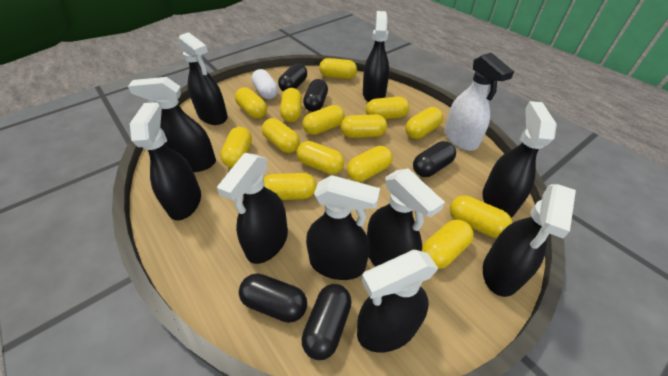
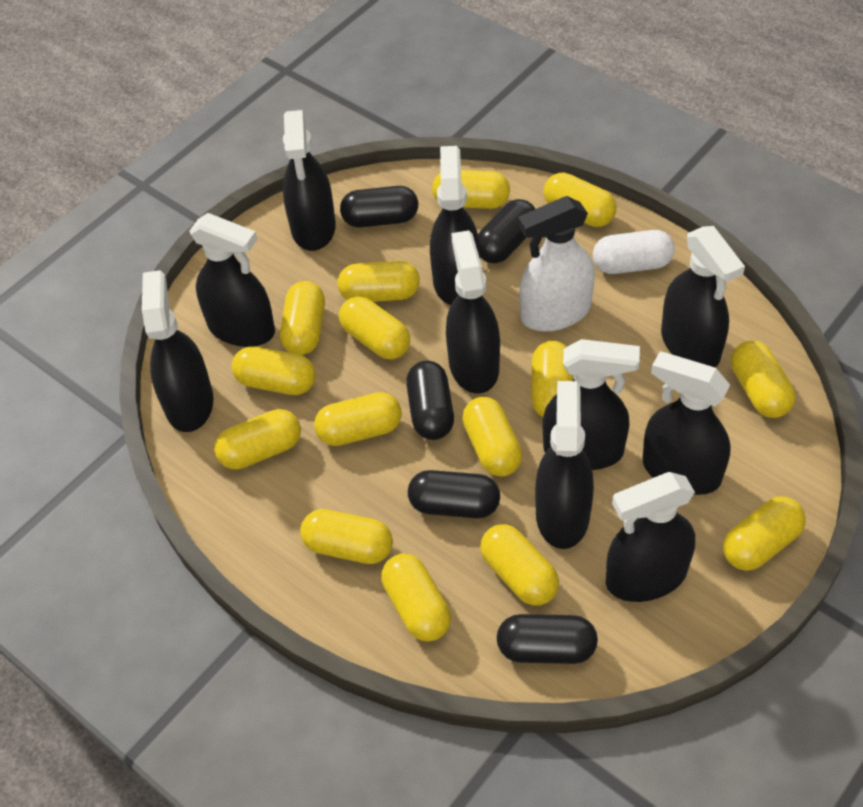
yellow capsule: 14 -> 15

